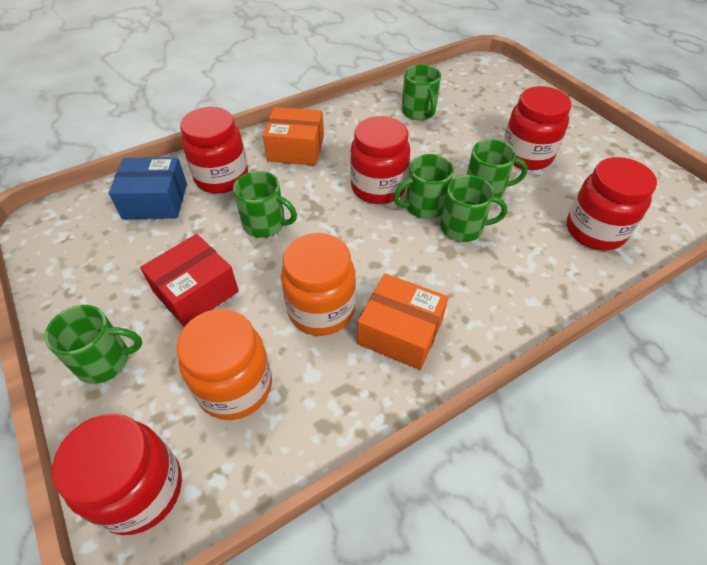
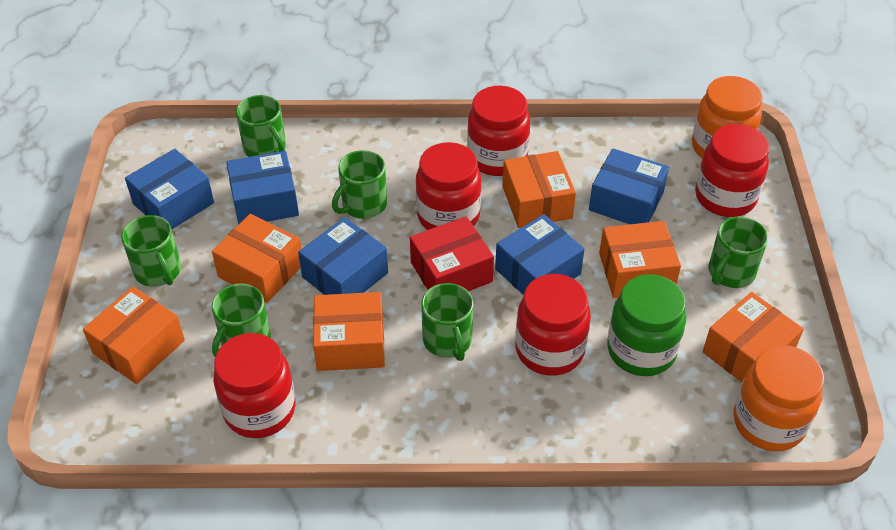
blue box: 1 -> 5
green jar: 0 -> 1
orange box: 2 -> 6

